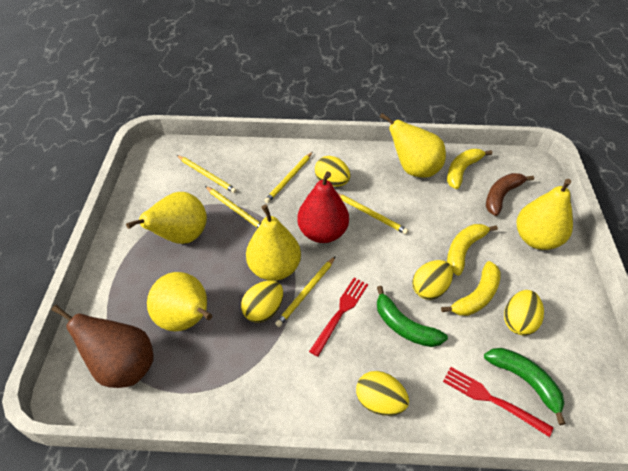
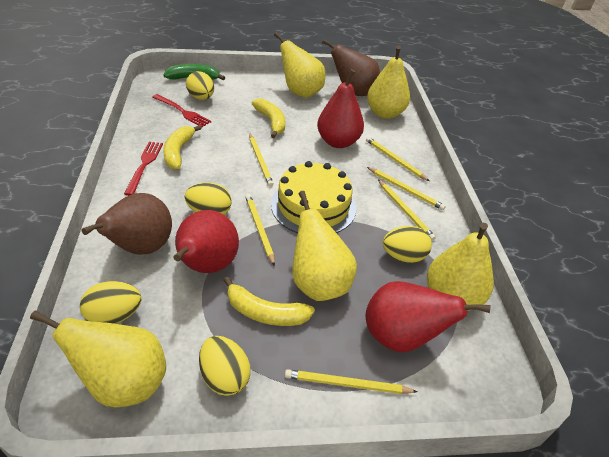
brown banana: 1 -> 0
brown pear: 1 -> 2
green banana: 2 -> 1
red pear: 1 -> 3
yellow cake: 0 -> 1
yellow pencil: 5 -> 6

